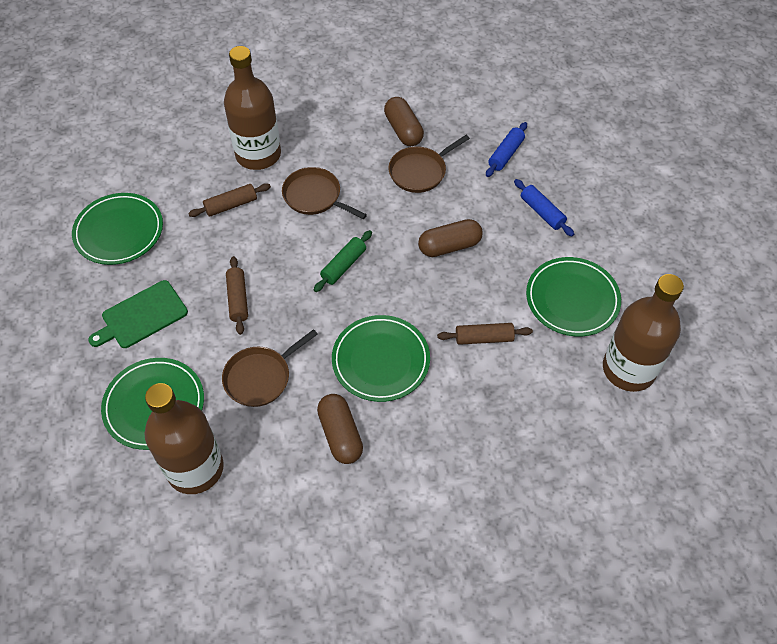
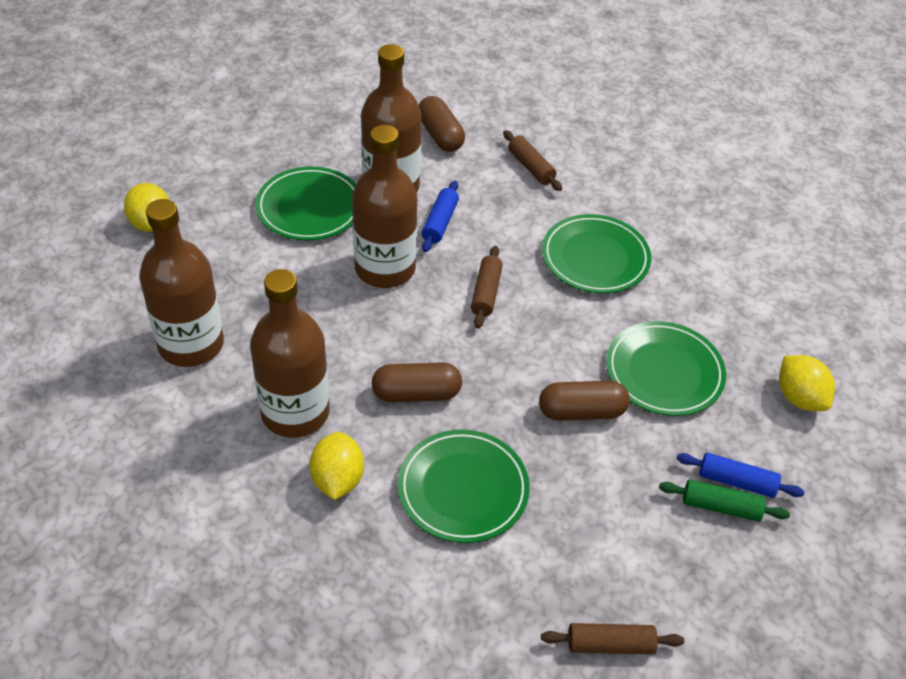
brown bottle: 3 -> 4
brown pan: 3 -> 0
green cutting board: 1 -> 0
yellow lemon: 0 -> 3

